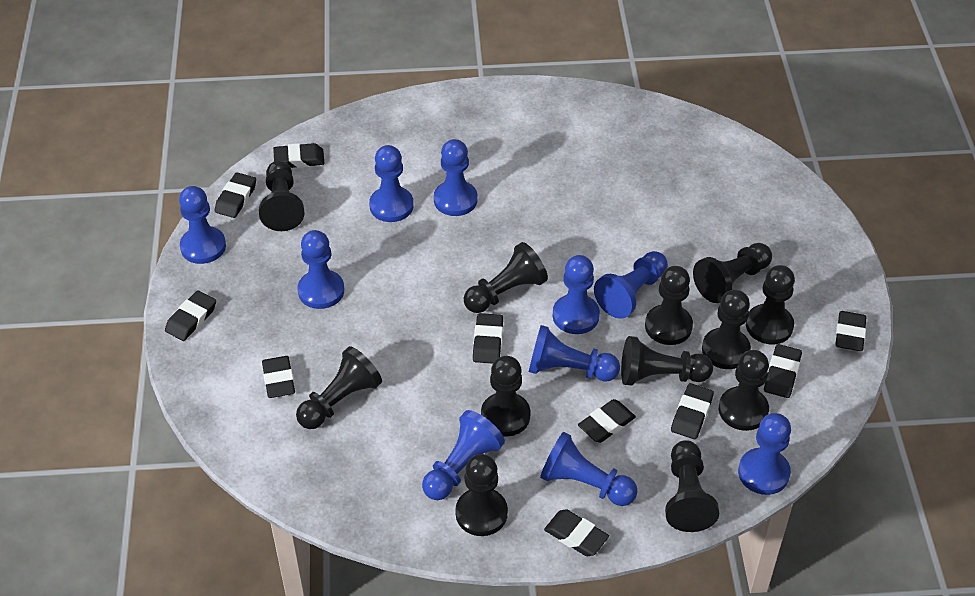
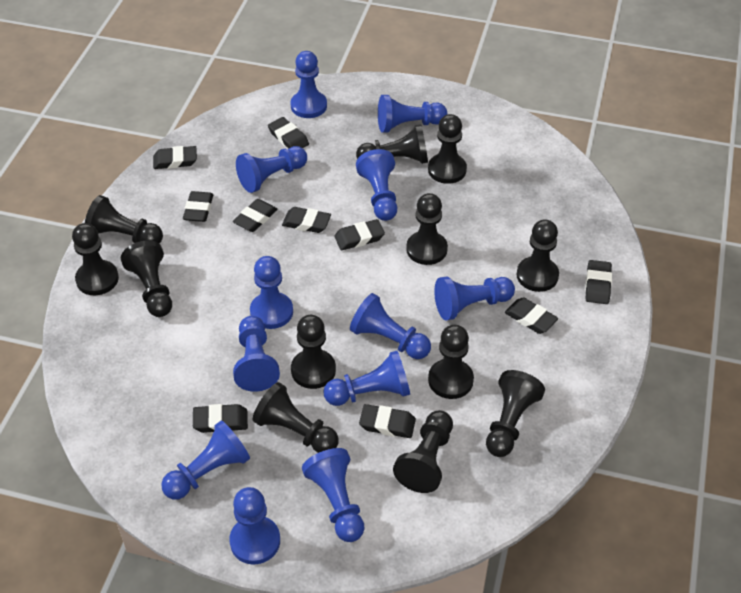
blue pawn: 10 -> 12

